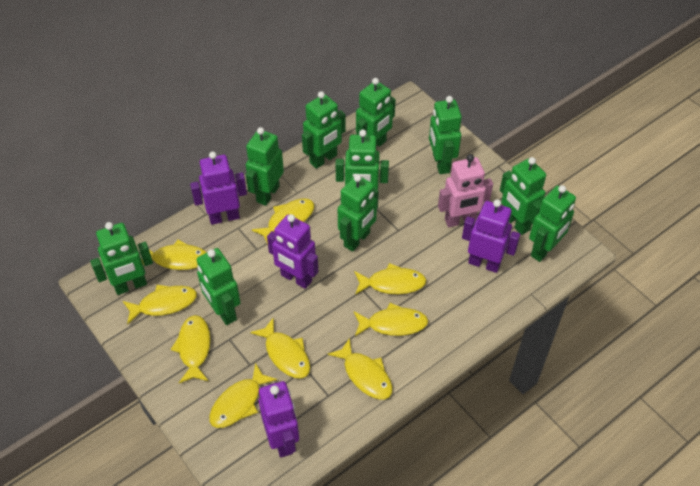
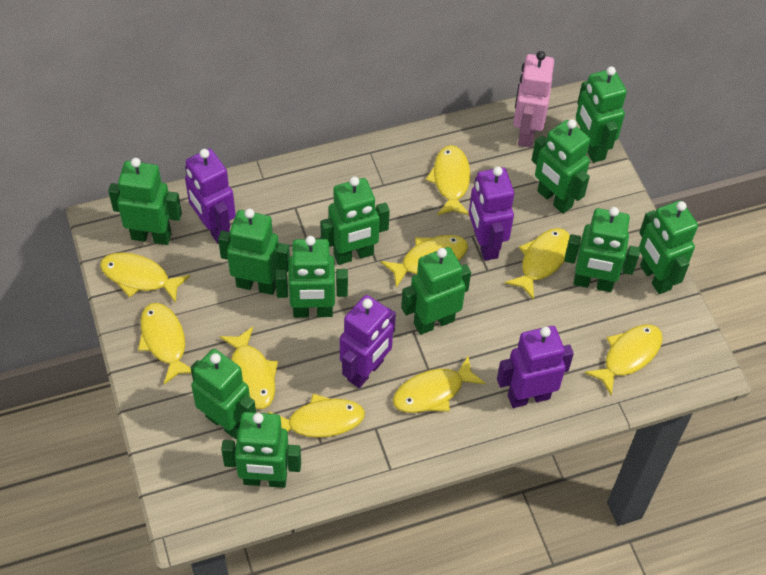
green robot: 10 -> 11

